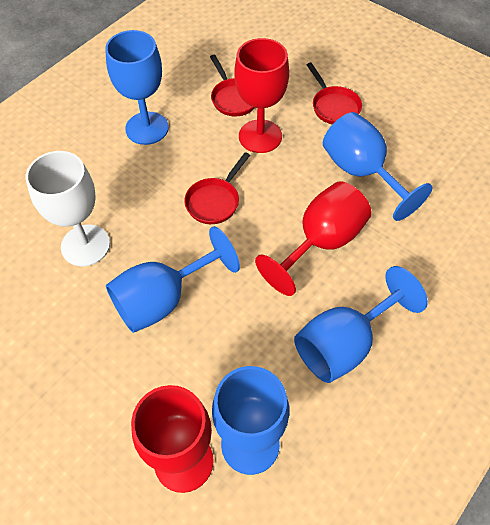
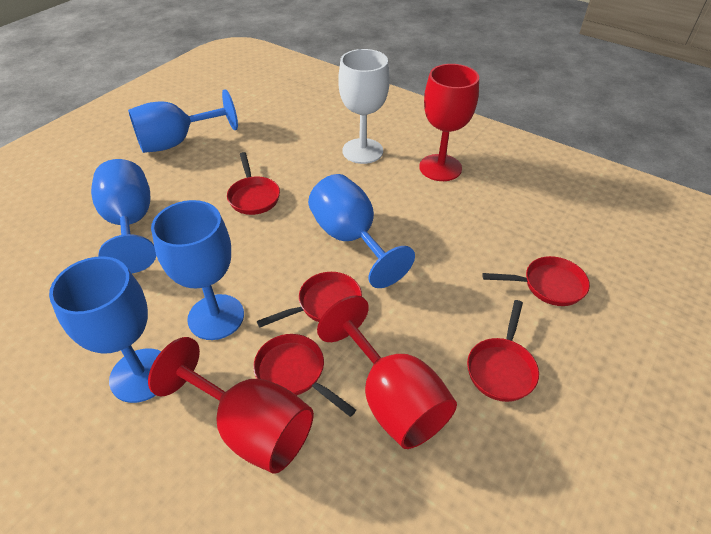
red pan: 3 -> 5

